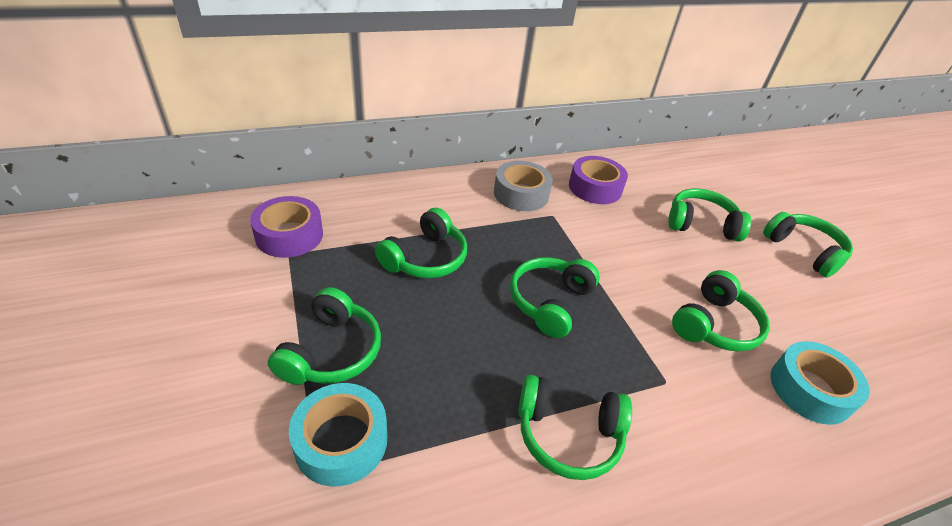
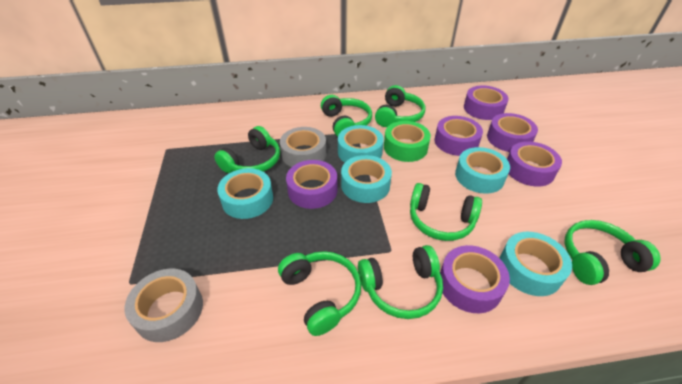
green tape: 0 -> 1
grey tape: 1 -> 2
purple tape: 2 -> 6
turquoise tape: 2 -> 5

